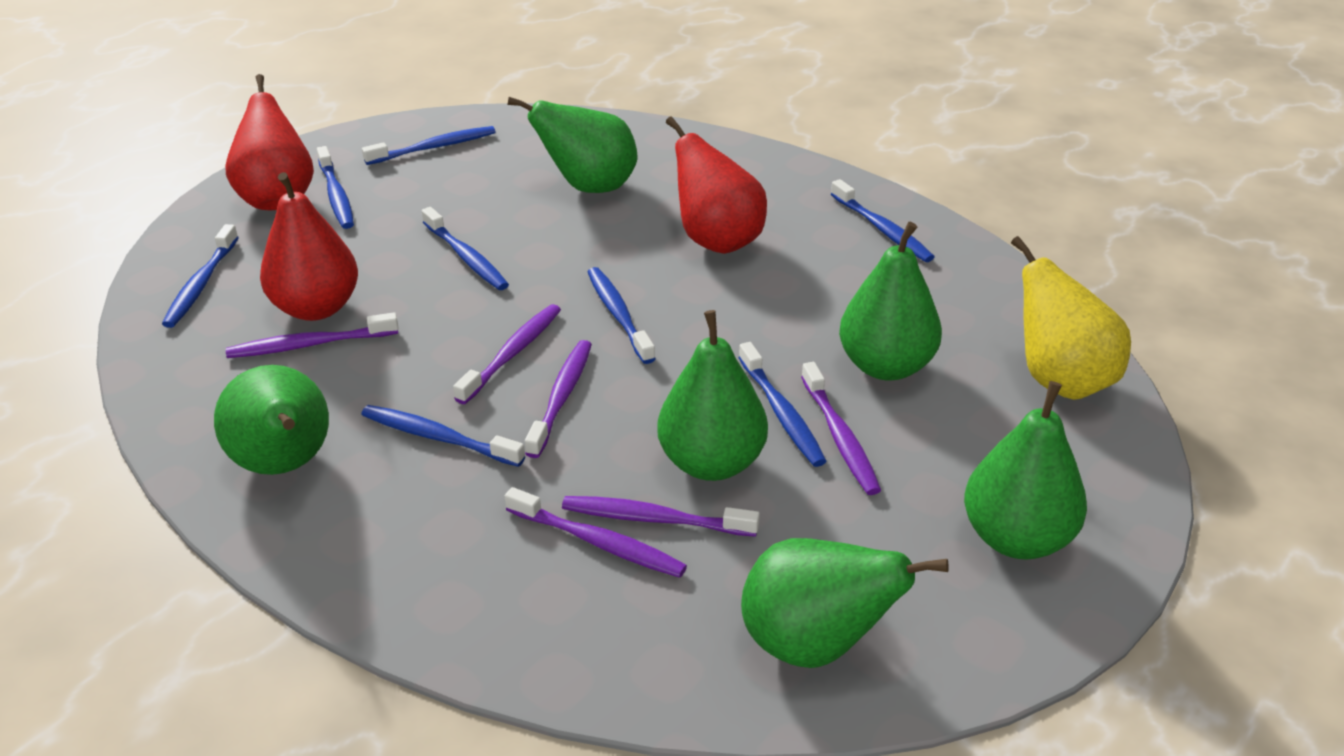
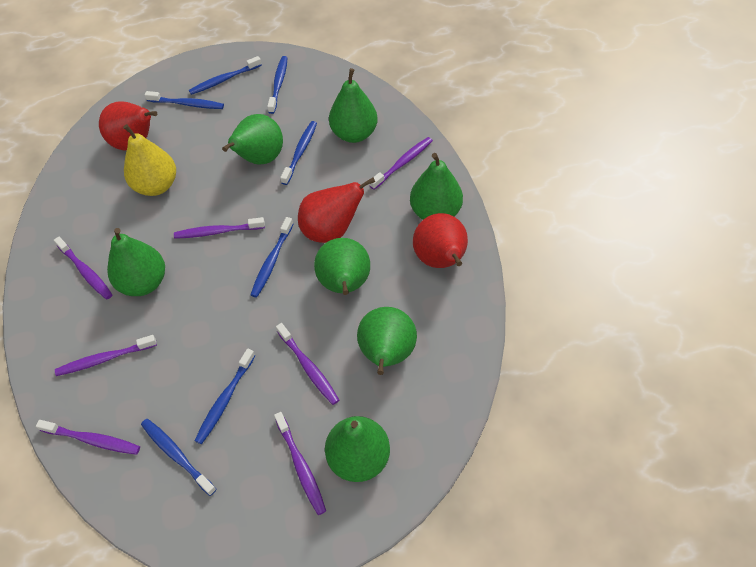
blue toothbrush: 8 -> 7
green pear: 6 -> 7
purple toothbrush: 6 -> 7

